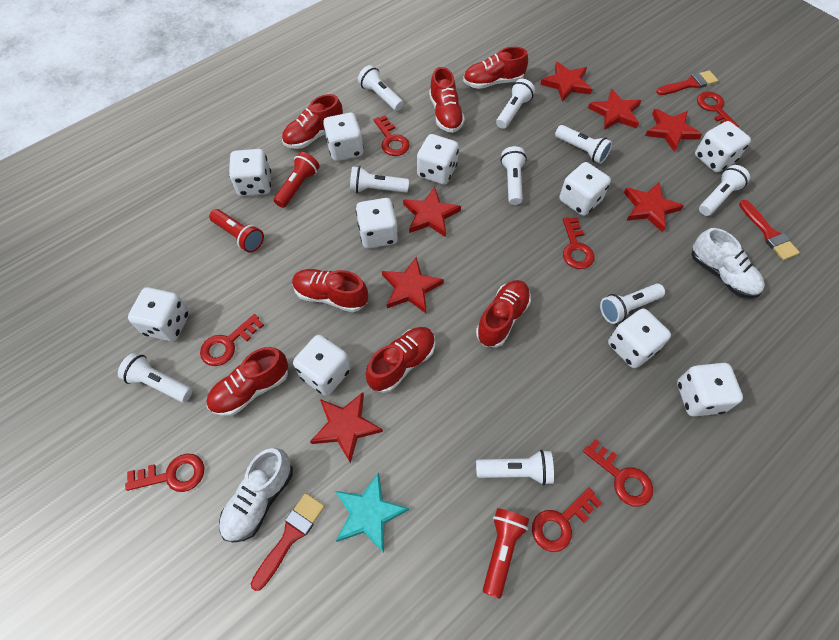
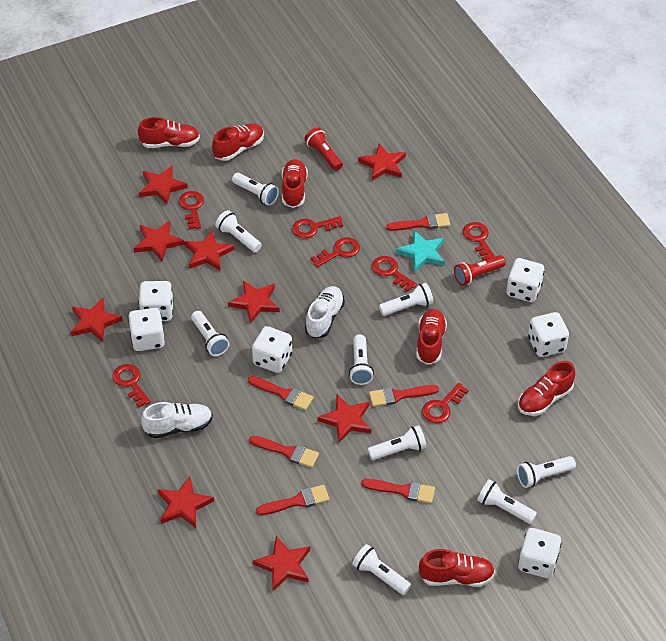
red brush: 3 -> 6
red flashlight: 3 -> 2
red shoe: 7 -> 6
red star: 7 -> 9
white dice: 10 -> 6

